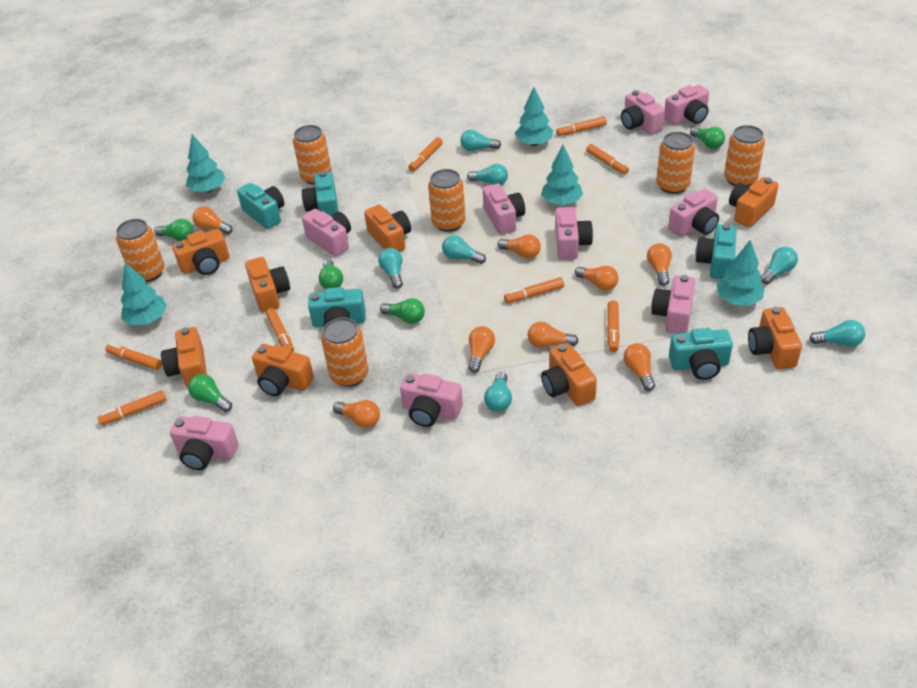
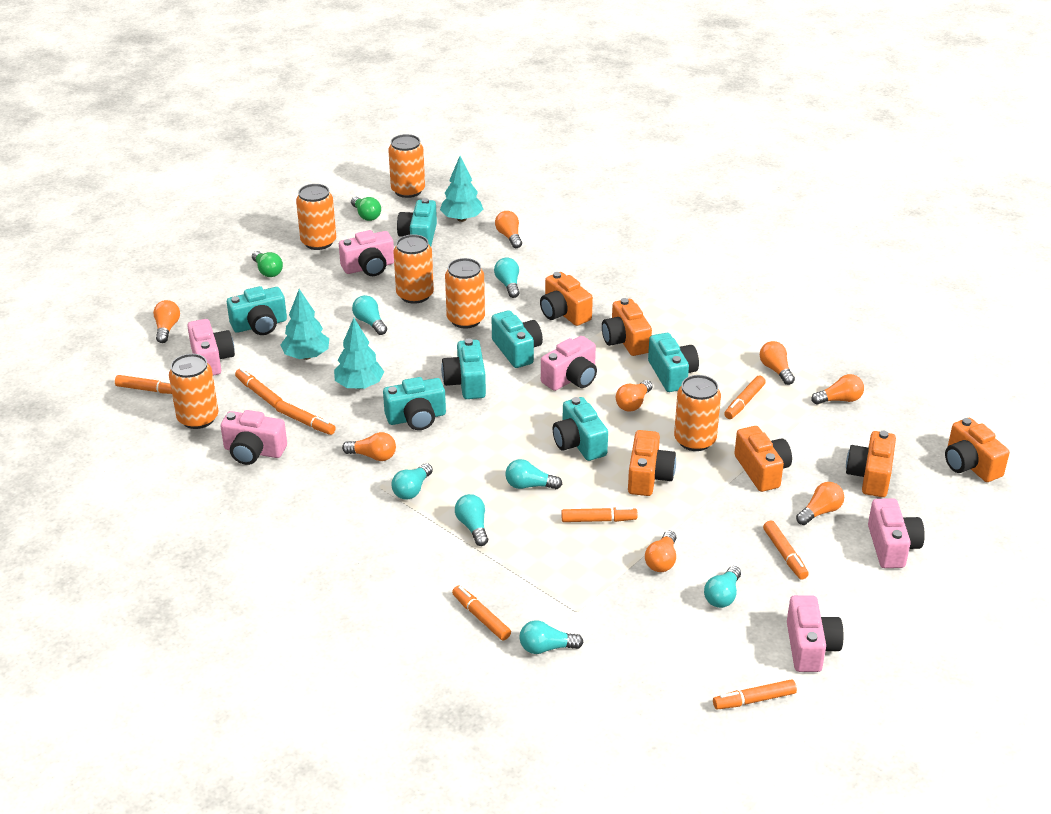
green light bulb: 5 -> 2
orange camera: 8 -> 6
pink camera: 9 -> 6
turquoise camera: 5 -> 7
turquoise tree: 5 -> 3

